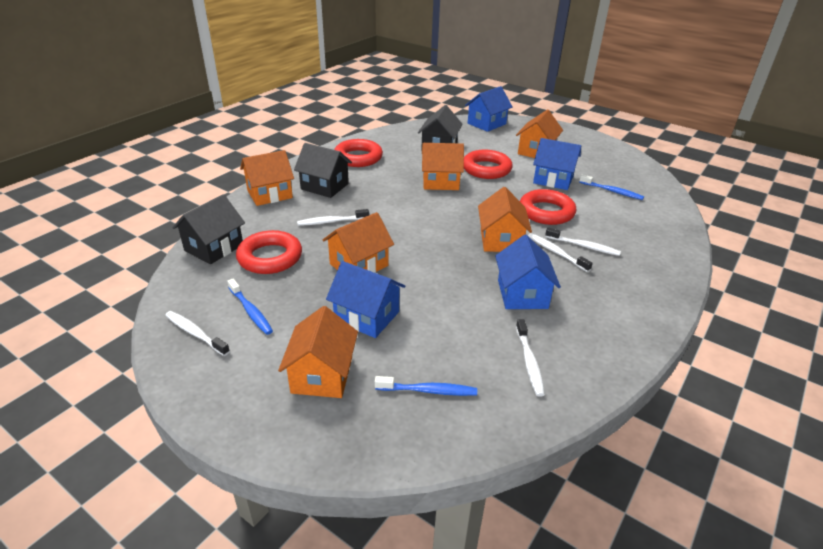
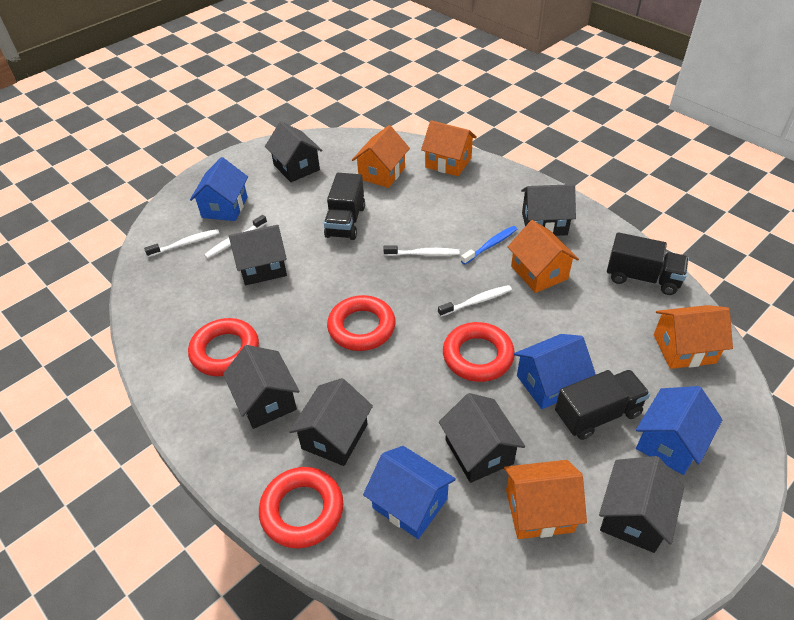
black house: 3 -> 7
black truck: 0 -> 3
blue toothbrush: 3 -> 1
orange house: 6 -> 5
white toothbrush: 5 -> 4

